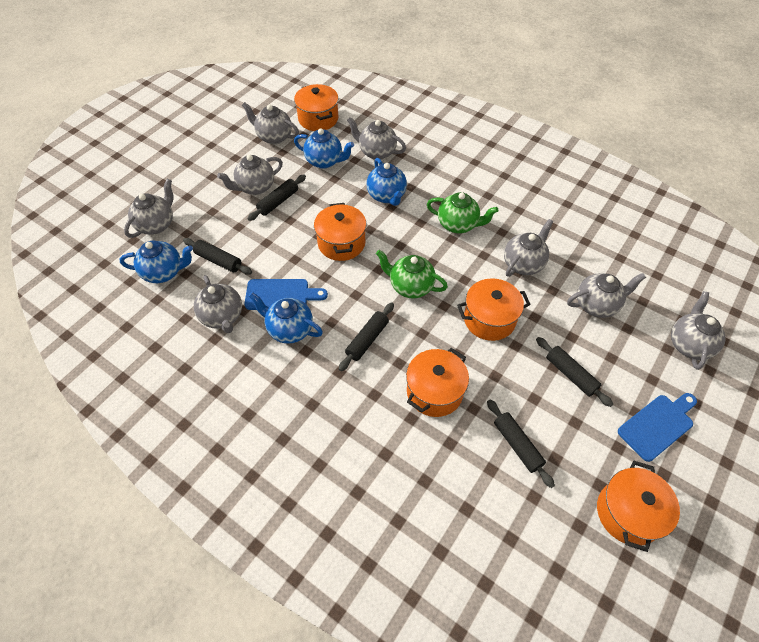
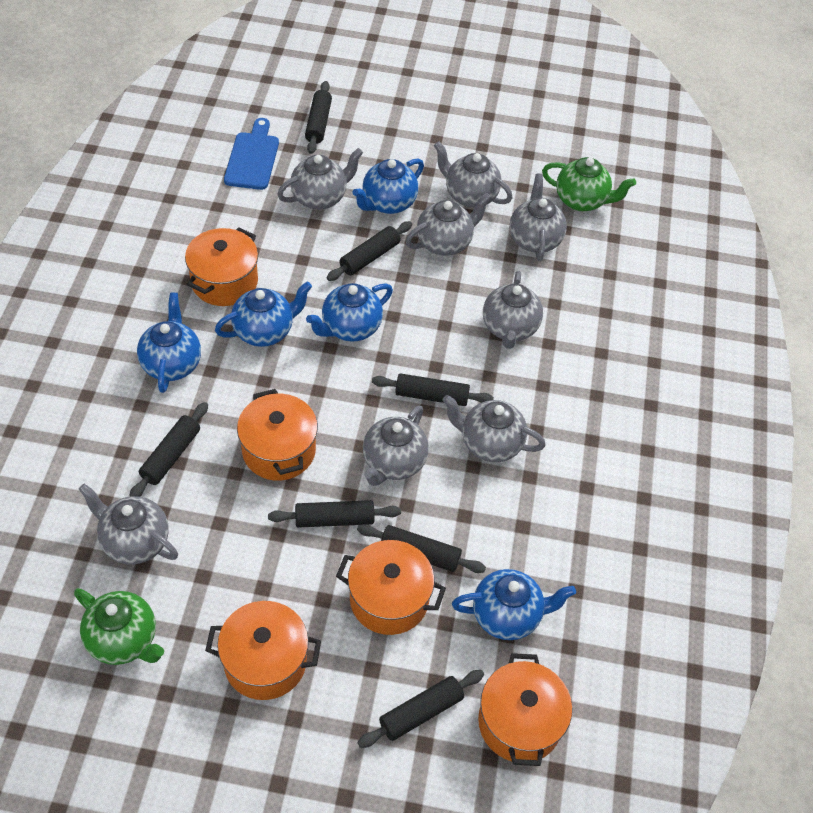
black rolling pin: 5 -> 7
blue cutting board: 2 -> 1
blue teapot: 4 -> 5

